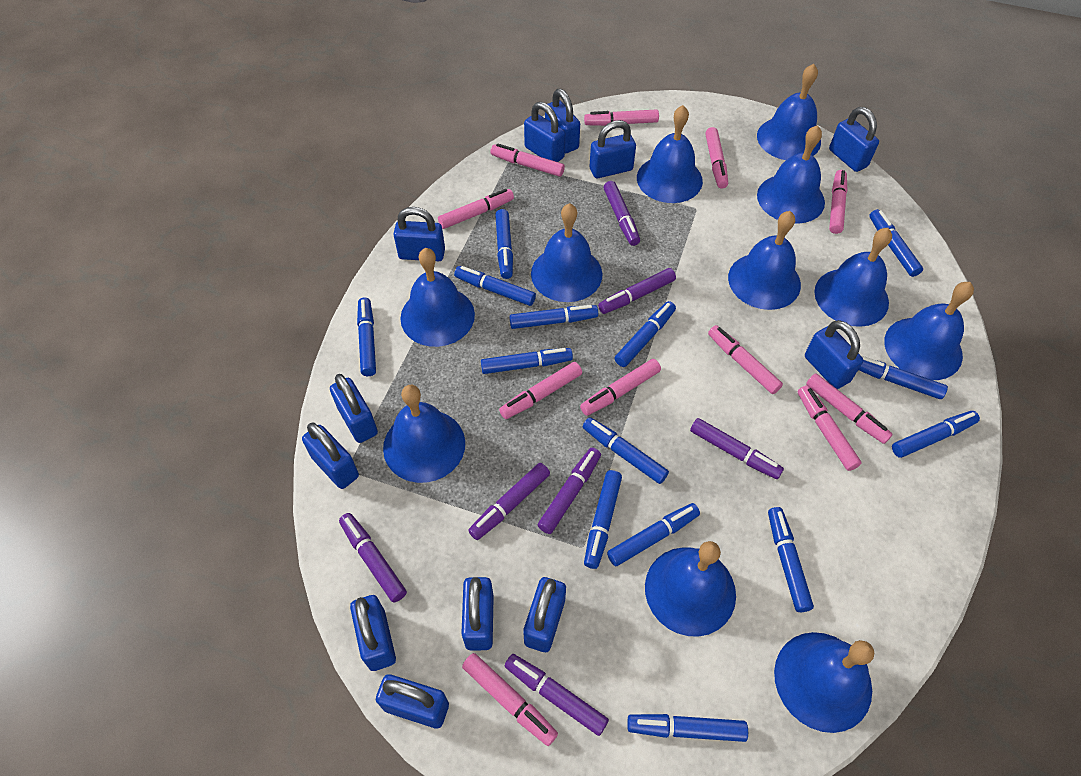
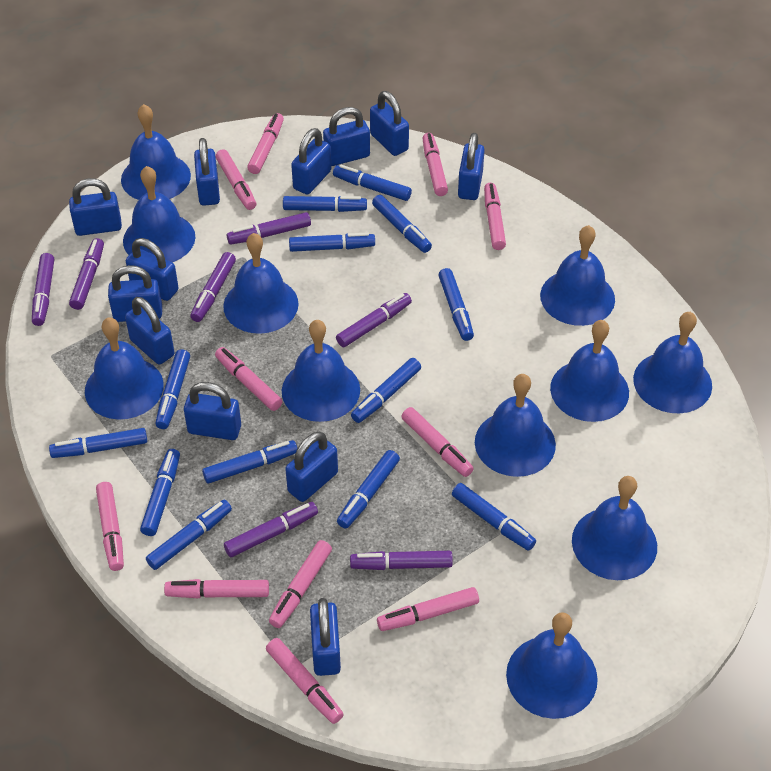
blue marker: 14 -> 13

